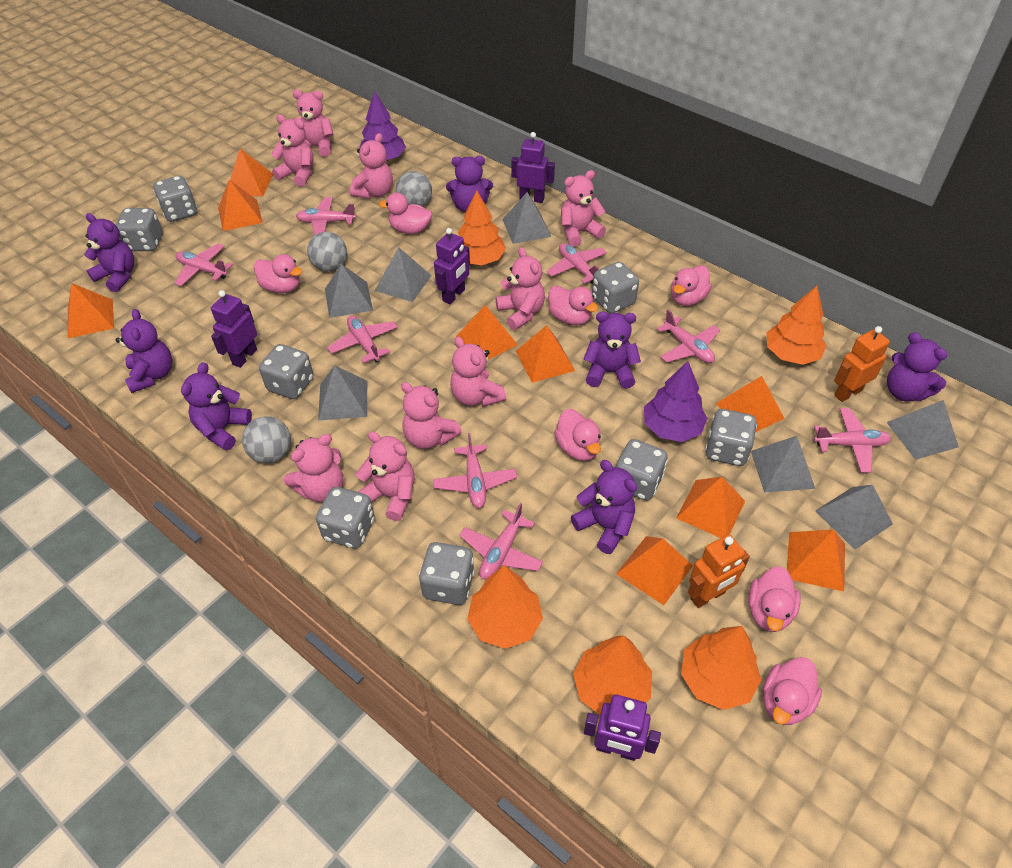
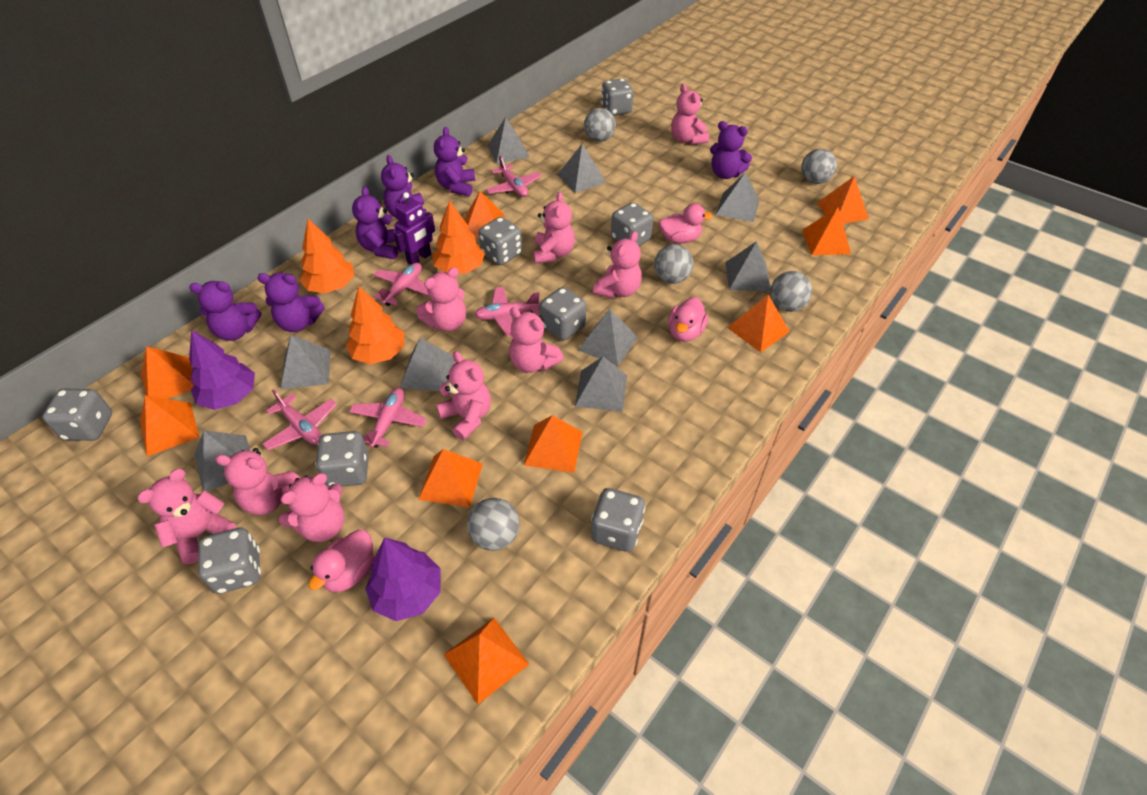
grey ball: 3 -> 5
grey pyramid: 7 -> 9
orange robot: 2 -> 0
orange tree: 5 -> 3
pink duck: 7 -> 3
pink plane: 8 -> 5
purple robot: 4 -> 1
purple teddy bear: 7 -> 6

